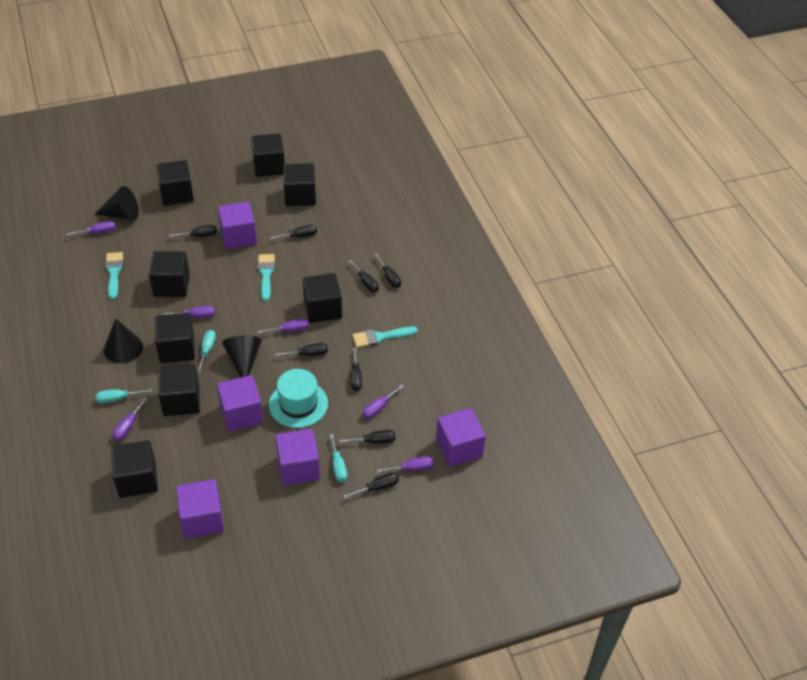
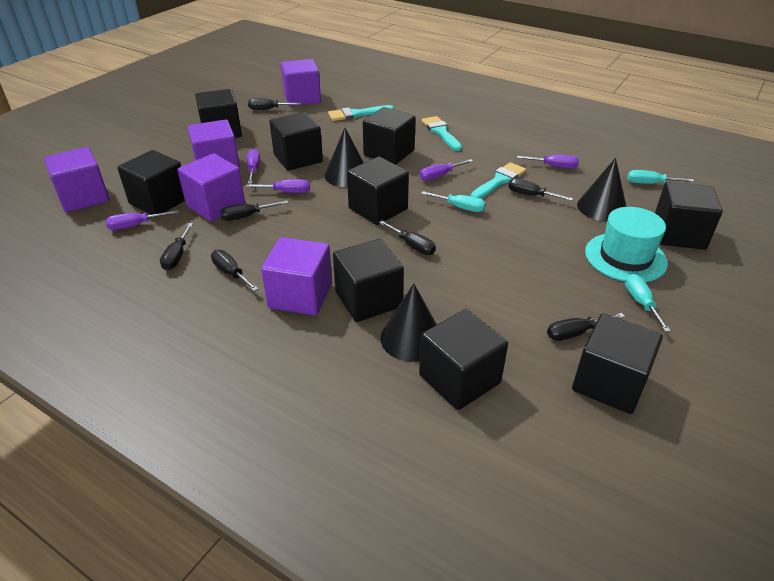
black cube: 8 -> 9
black screwdriver: 8 -> 7
purple screwdriver: 6 -> 5

